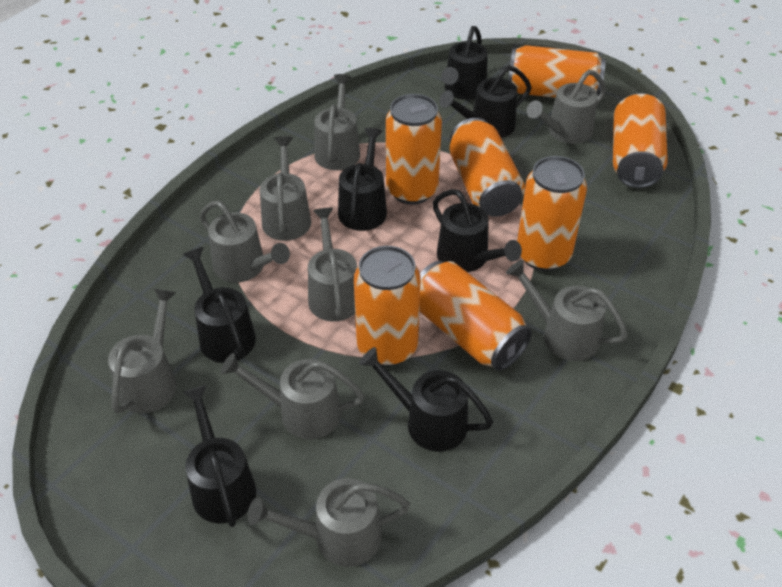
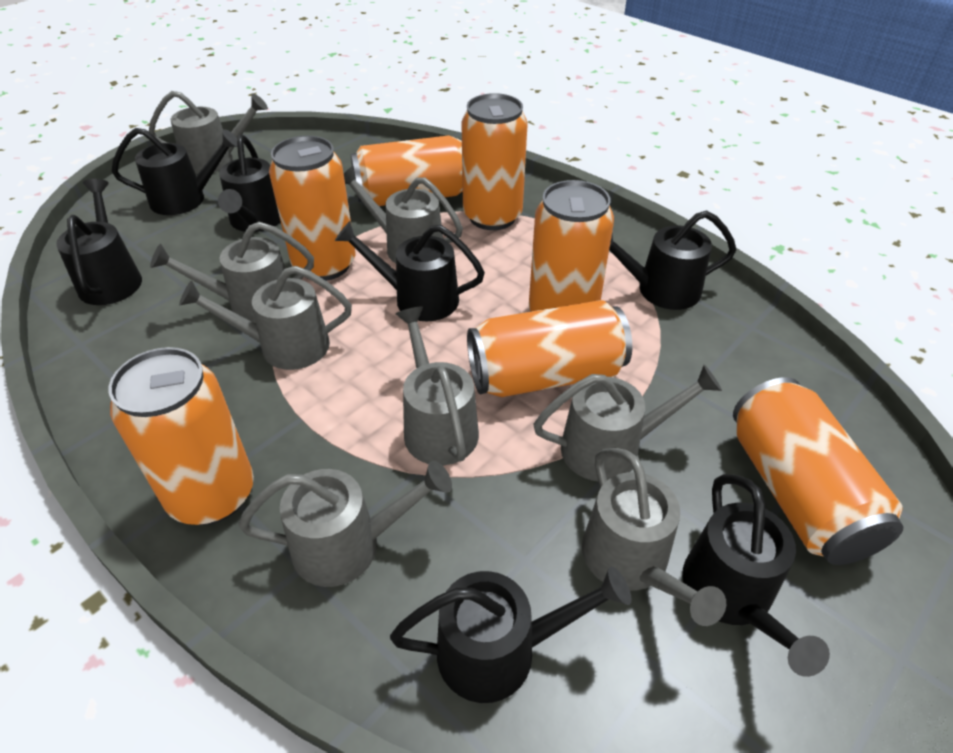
grey watering can: 9 -> 8

